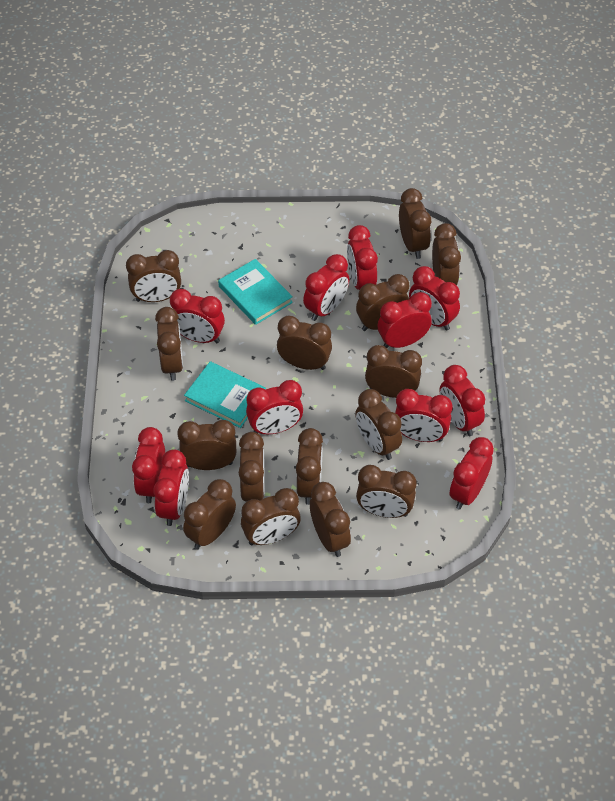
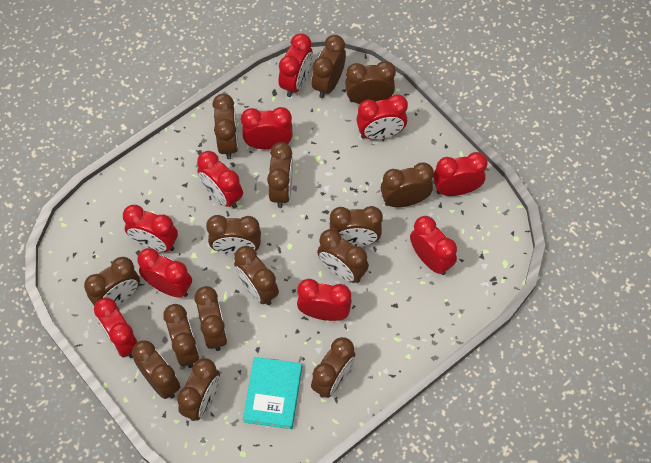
red clock: 11 -> 10
turquoise book: 2 -> 1

